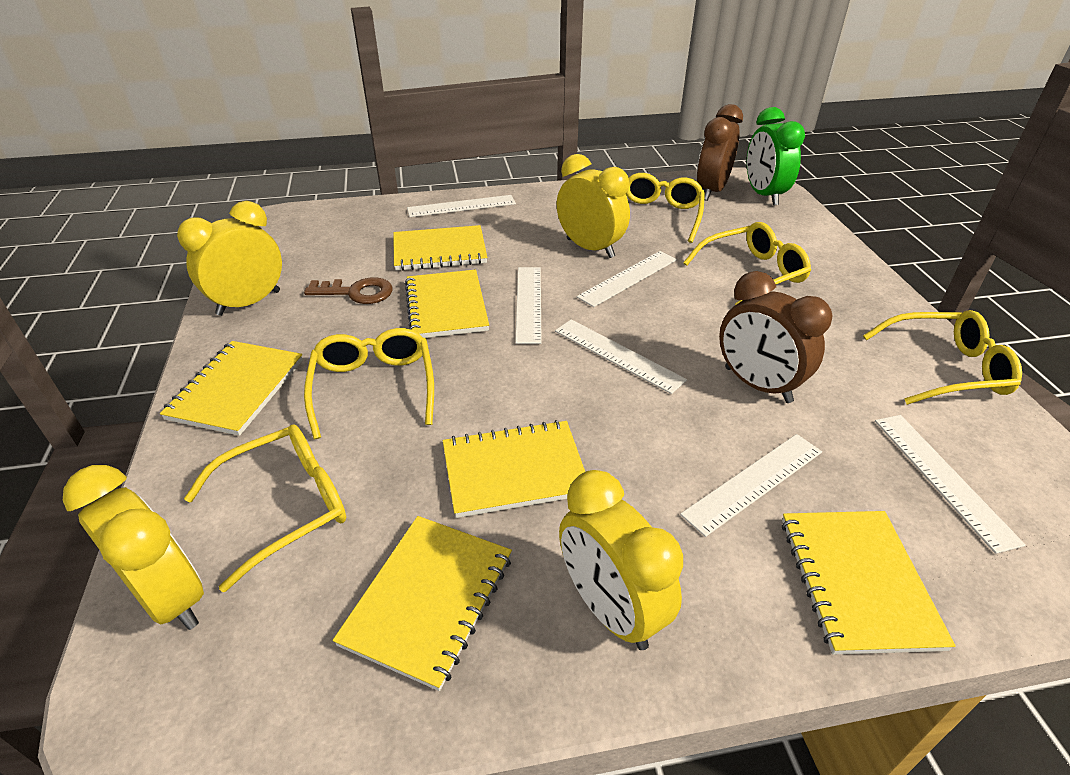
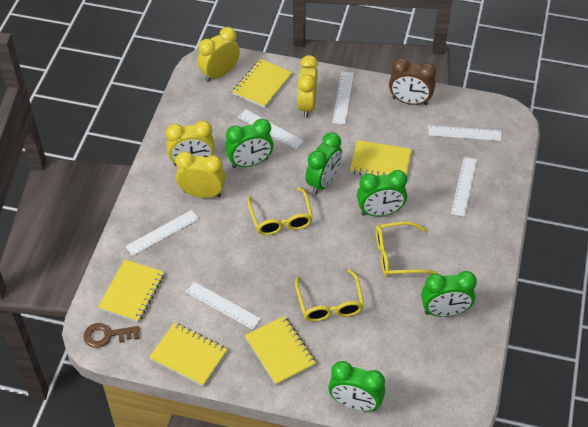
brown clock: 2 -> 1
green clock: 1 -> 5
yellow glasses: 5 -> 3
yellow notebook: 6 -> 5

